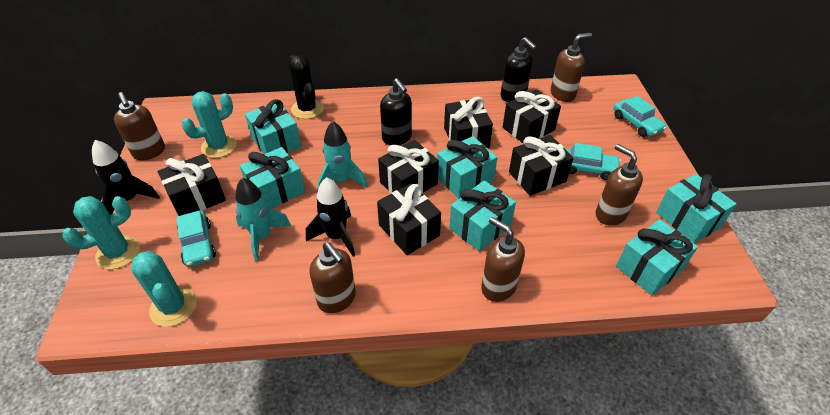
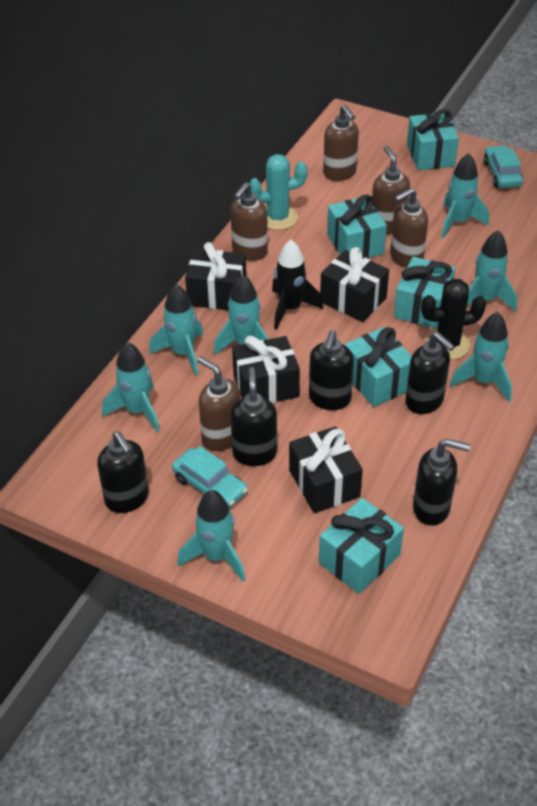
black gift: 6 -> 4
black rocket: 2 -> 1
black soap dispenser: 2 -> 5
turquoise cactus: 3 -> 1
turquoise car: 3 -> 2
turquoise gift: 6 -> 5
turquoise rocket: 2 -> 7

